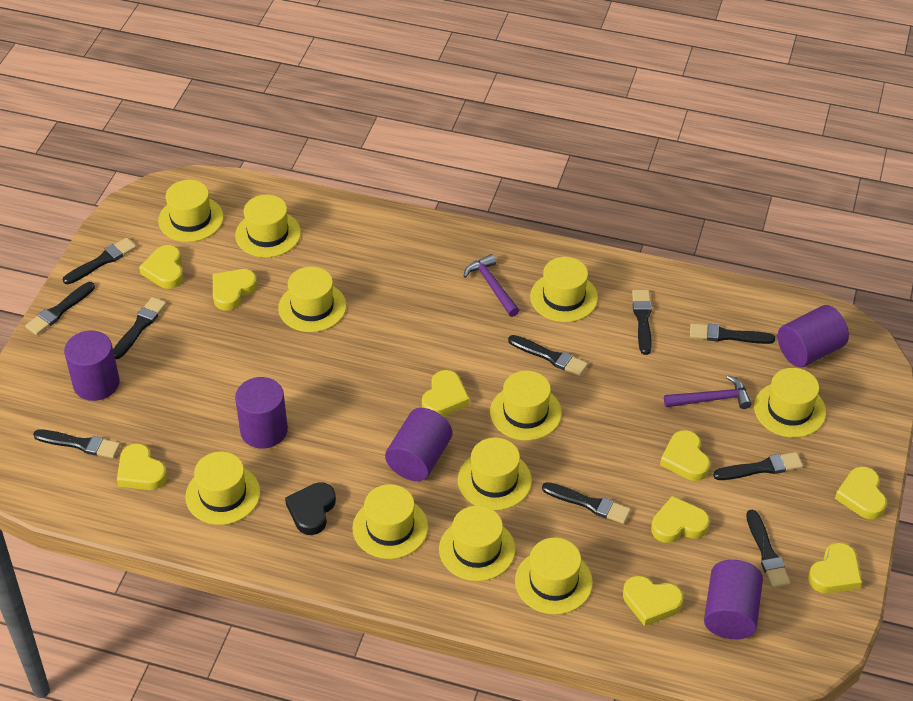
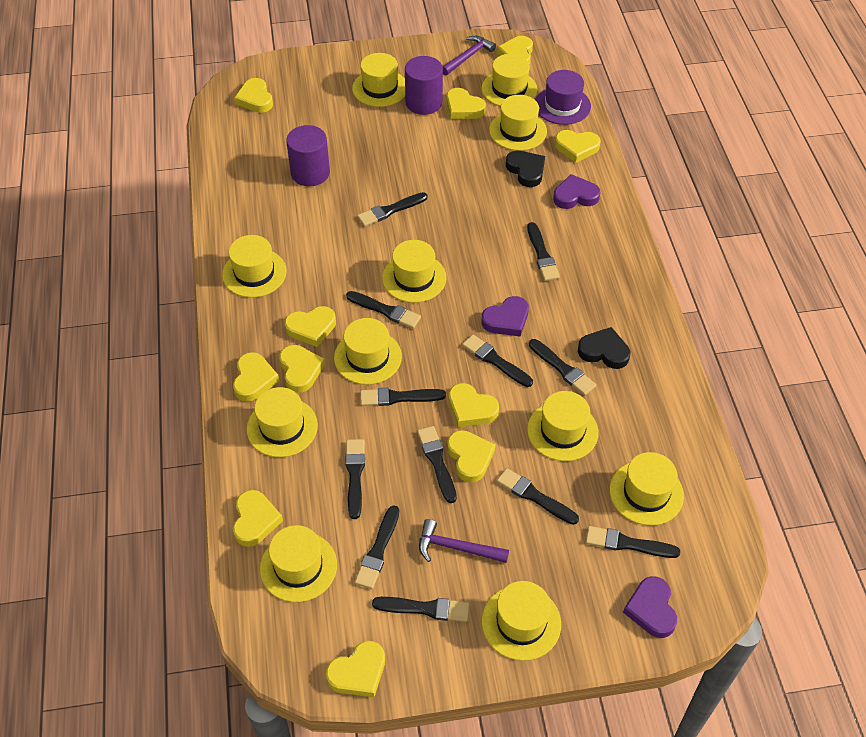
black brush: 10 -> 12
black heart: 1 -> 2
purple cylinder: 5 -> 2
purple hat: 0 -> 1
purple heart: 0 -> 3
yellow heart: 9 -> 11

